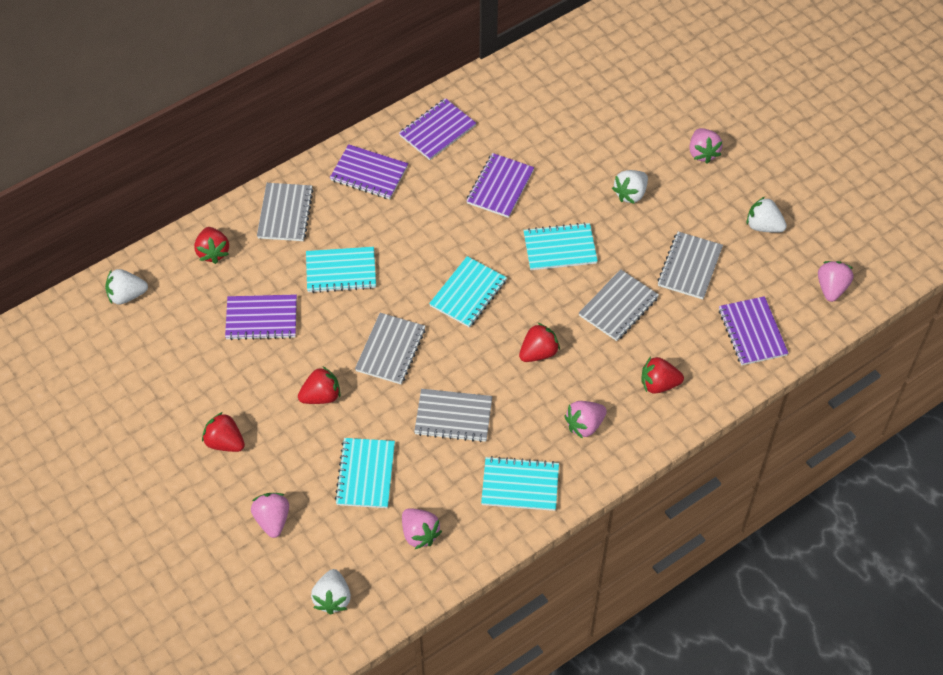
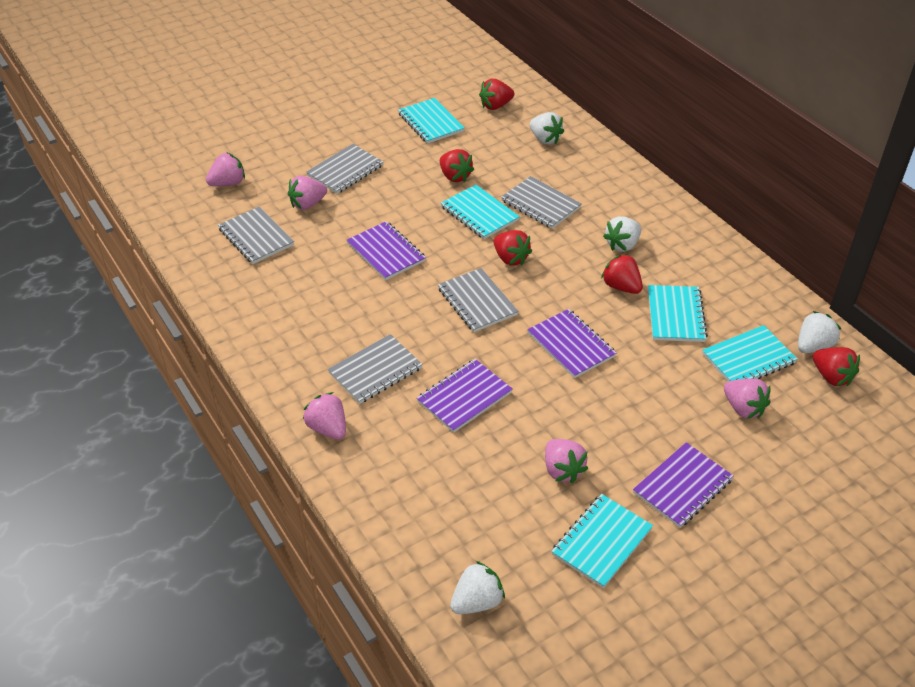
purple notebook: 5 -> 4

